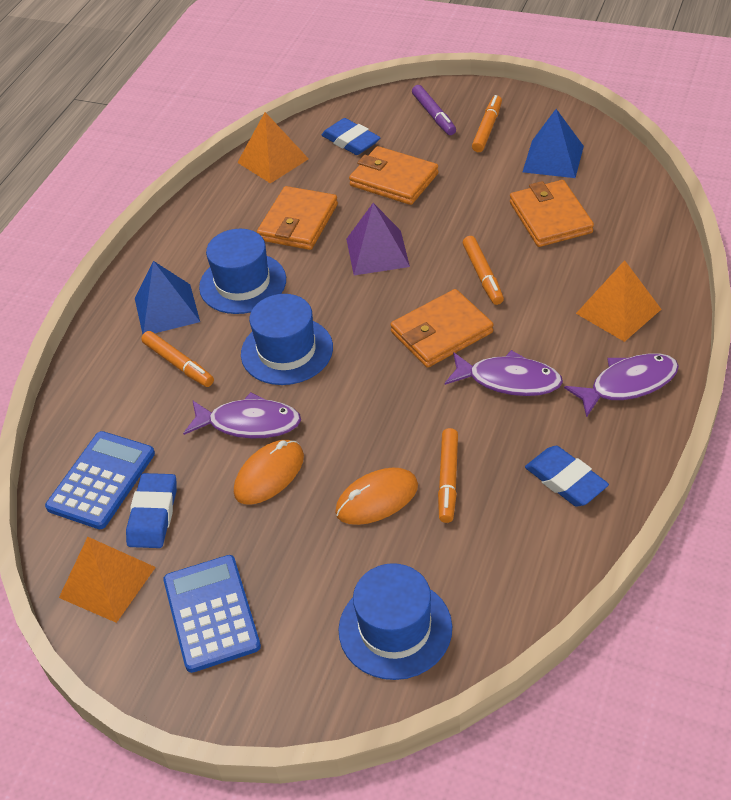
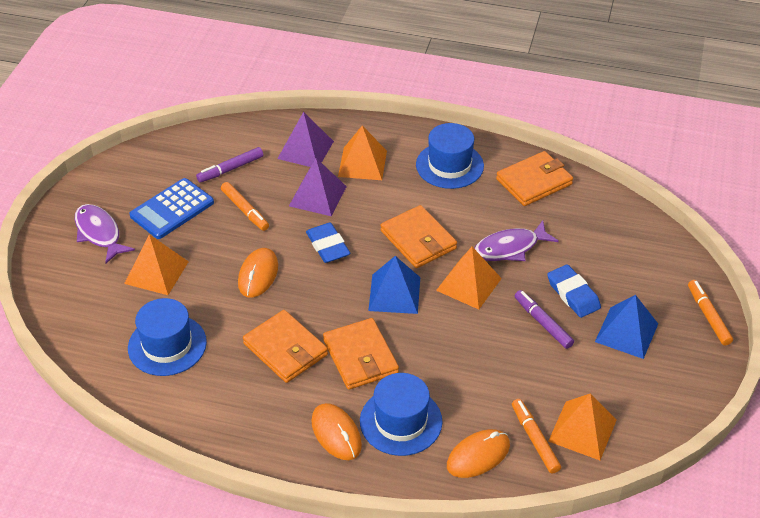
blue calculator: 2 -> 1
blue eraser: 3 -> 2
orange marker: 4 -> 3
orange mouse: 2 -> 3
orange pyramid: 3 -> 4
purple fish: 3 -> 2
purple marker: 1 -> 2
purple pyramid: 1 -> 2

